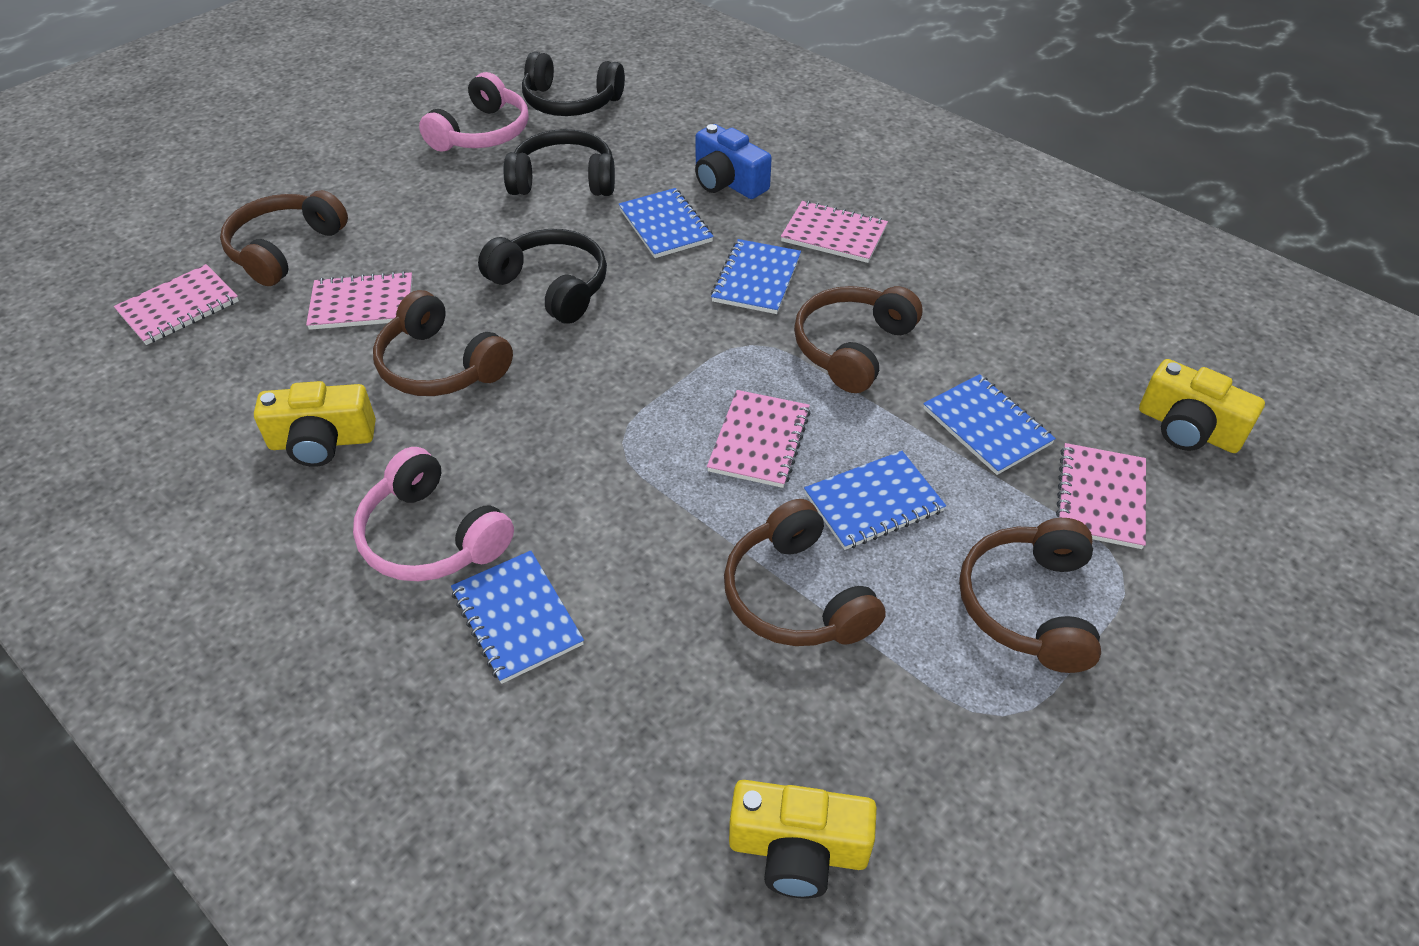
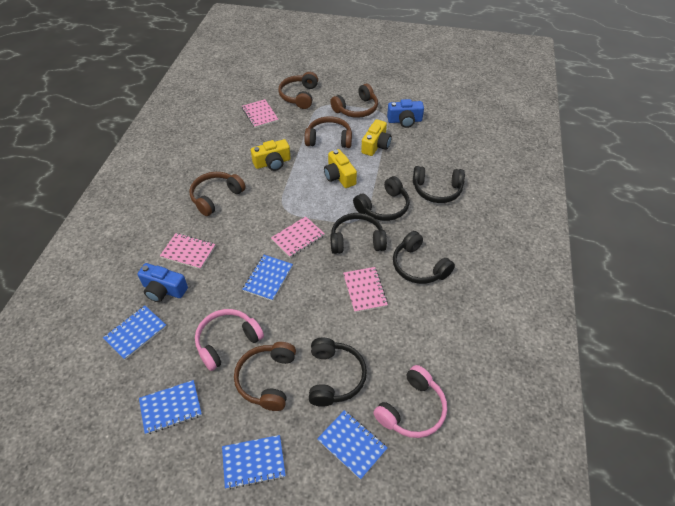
black headphones: 3 -> 5
blue camera: 1 -> 2
pink notebook: 5 -> 4

